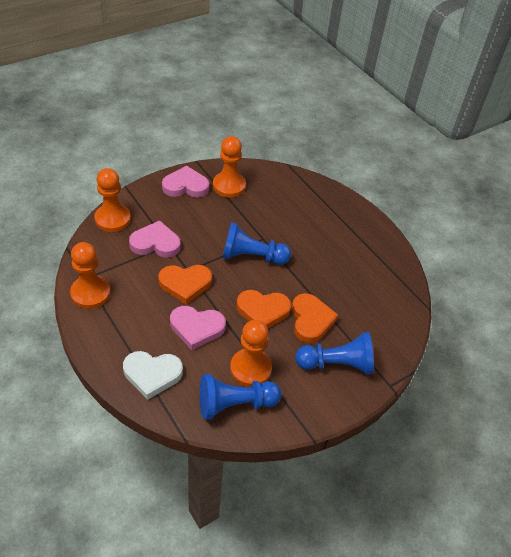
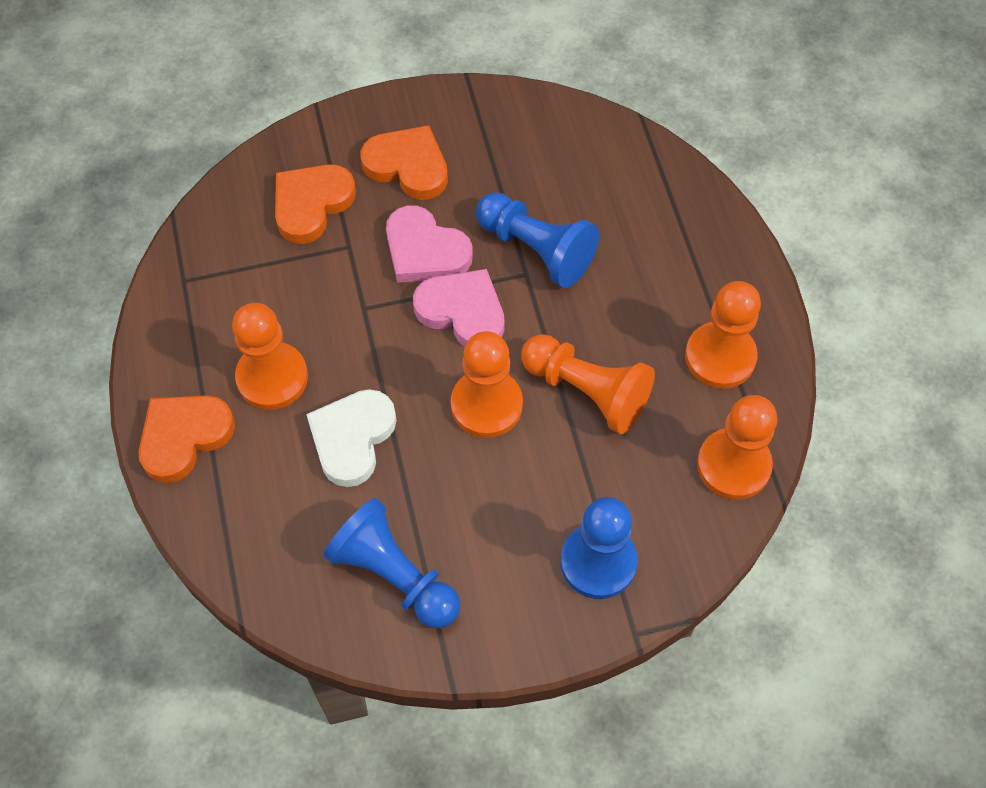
orange pawn: 4 -> 5
pink heart: 3 -> 2

